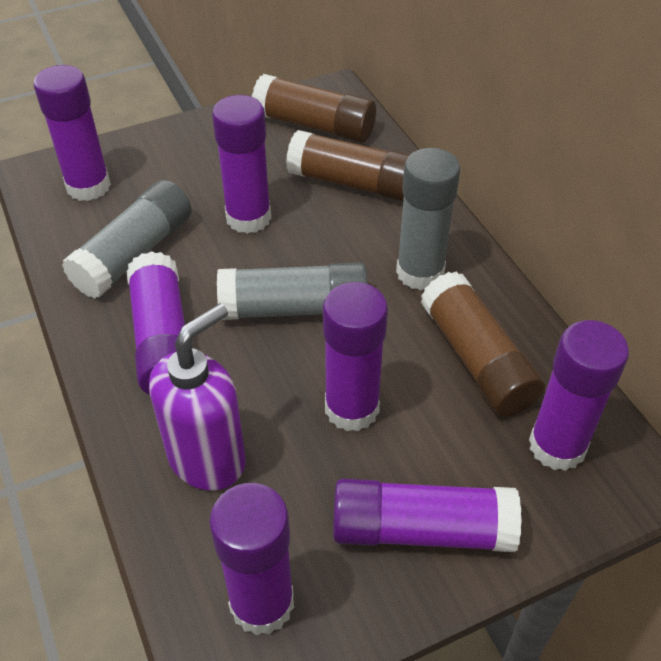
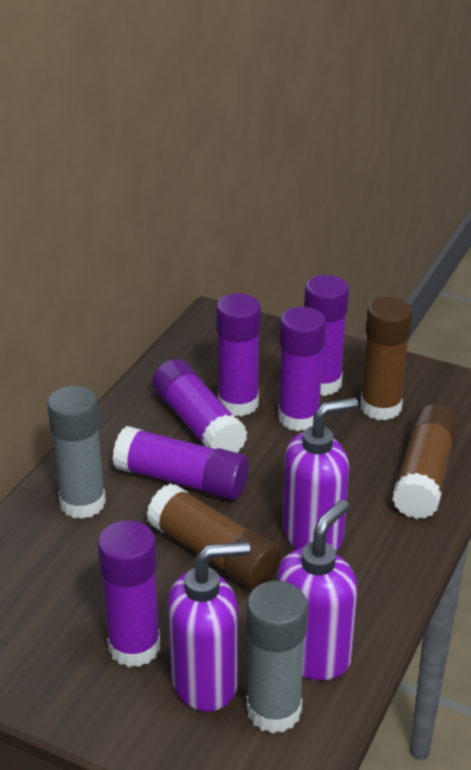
grey glue stick: 3 -> 2
purple glue stick: 7 -> 6
purple soap dispenser: 1 -> 3

